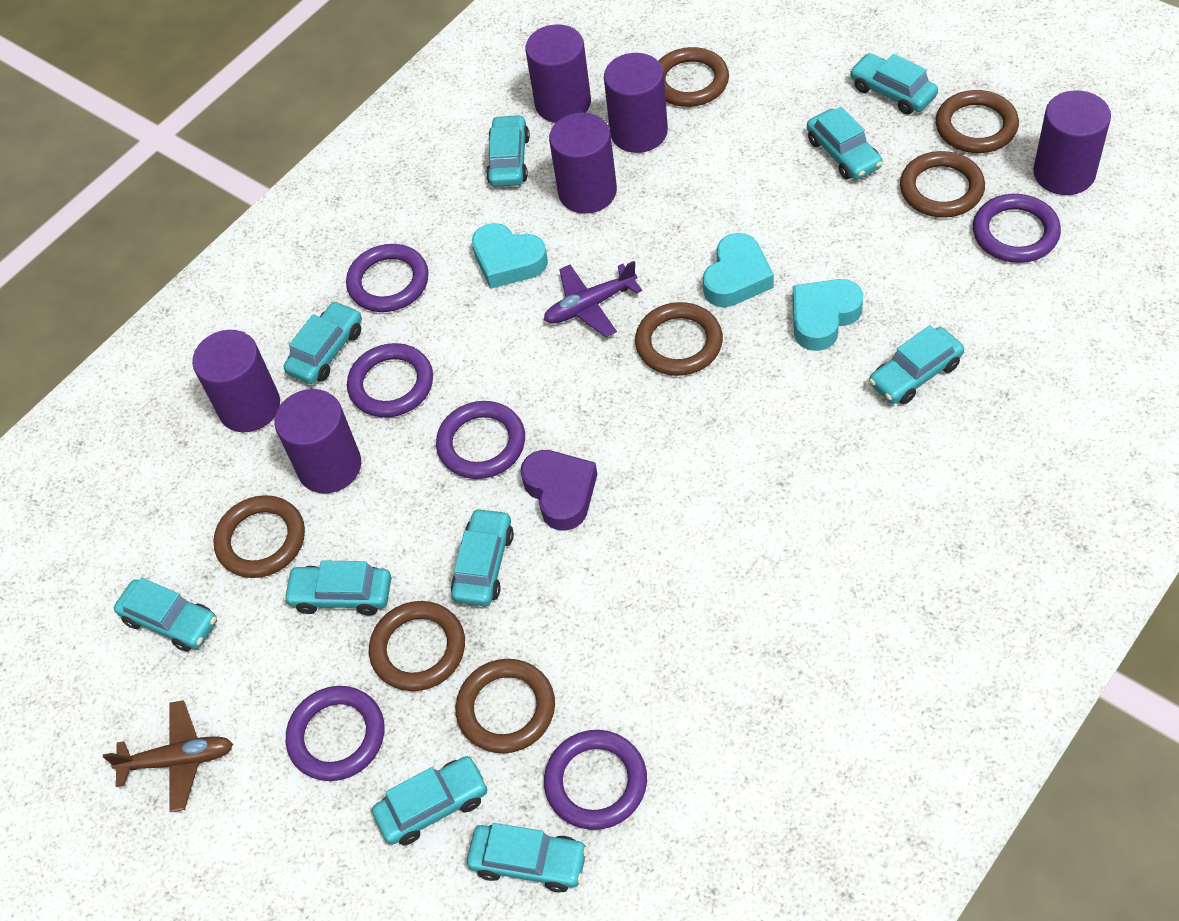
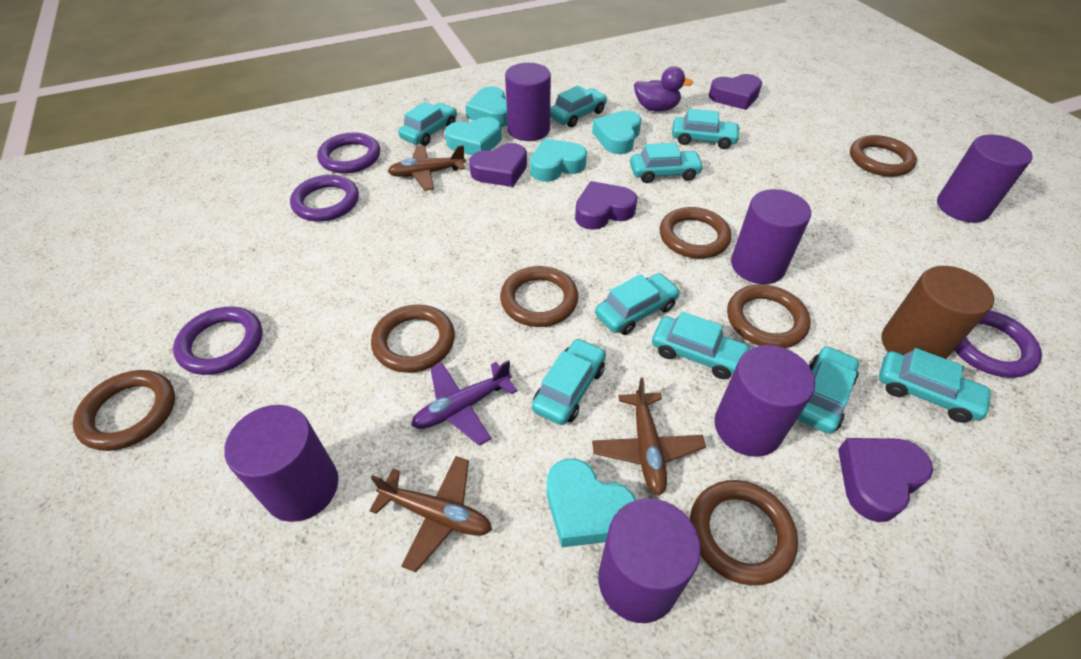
brown cylinder: 0 -> 1
brown plane: 1 -> 3
purple duck: 0 -> 1
purple heart: 1 -> 4
purple ring: 6 -> 4
turquoise car: 10 -> 9
turquoise heart: 3 -> 5

